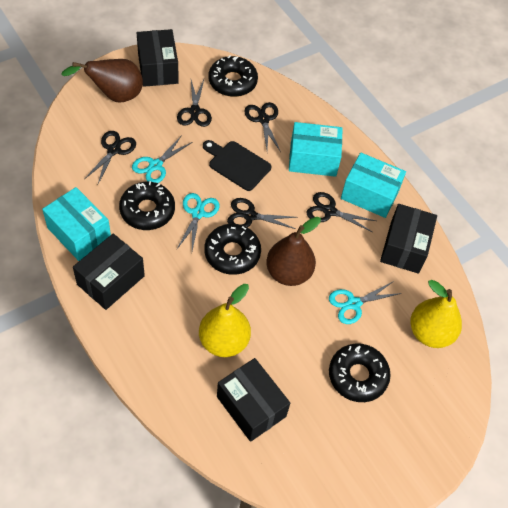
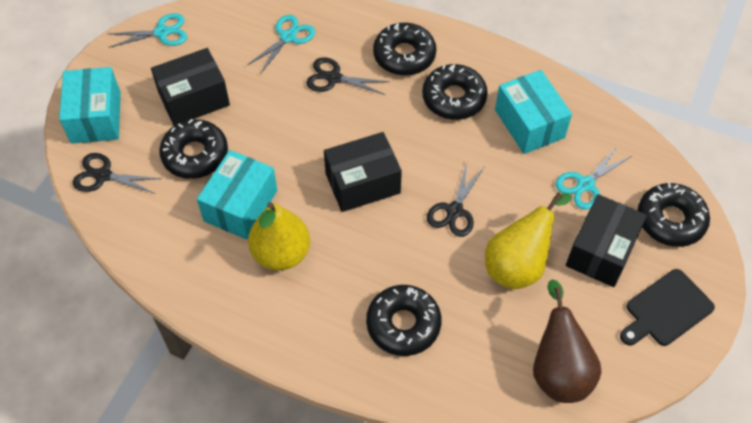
black box: 4 -> 3
black donut: 4 -> 5
black scissors: 5 -> 3
brown pear: 2 -> 1

